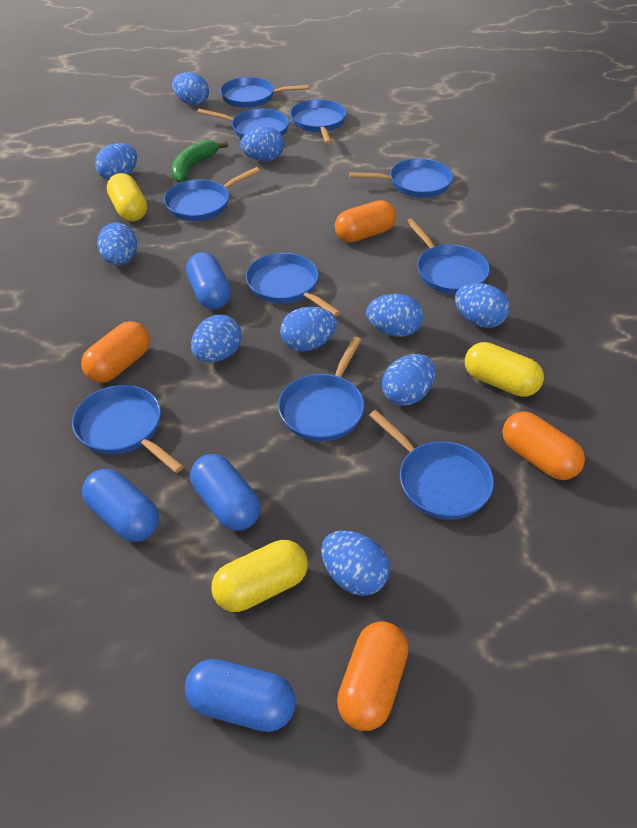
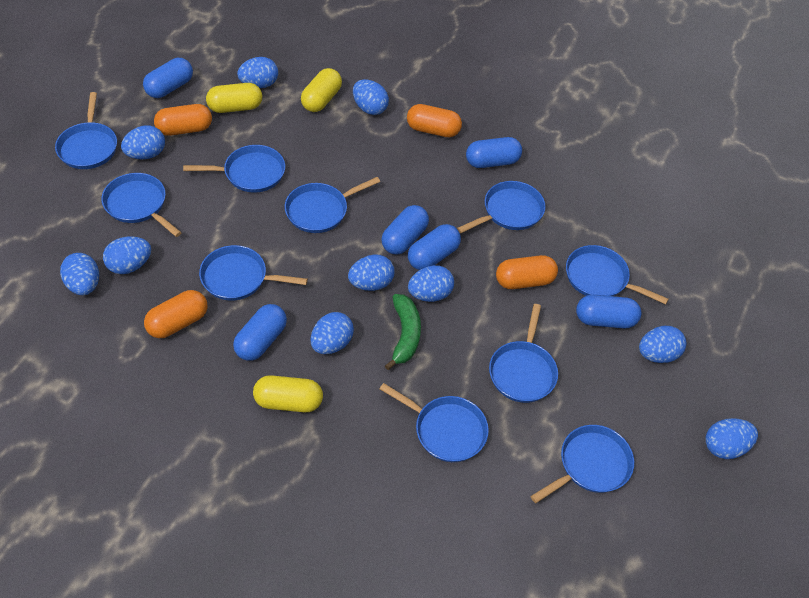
blue capsule: 4 -> 6

